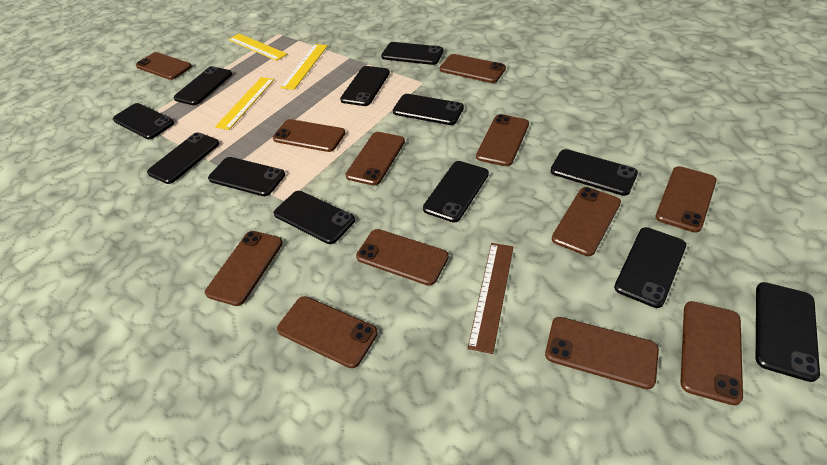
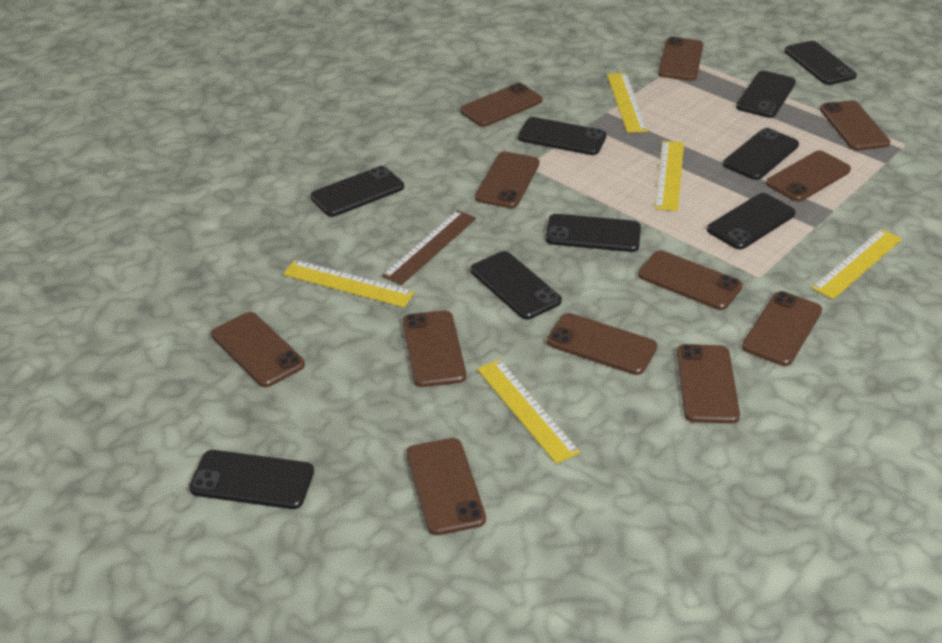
black phone: 12 -> 9
yellow ruler: 3 -> 5

